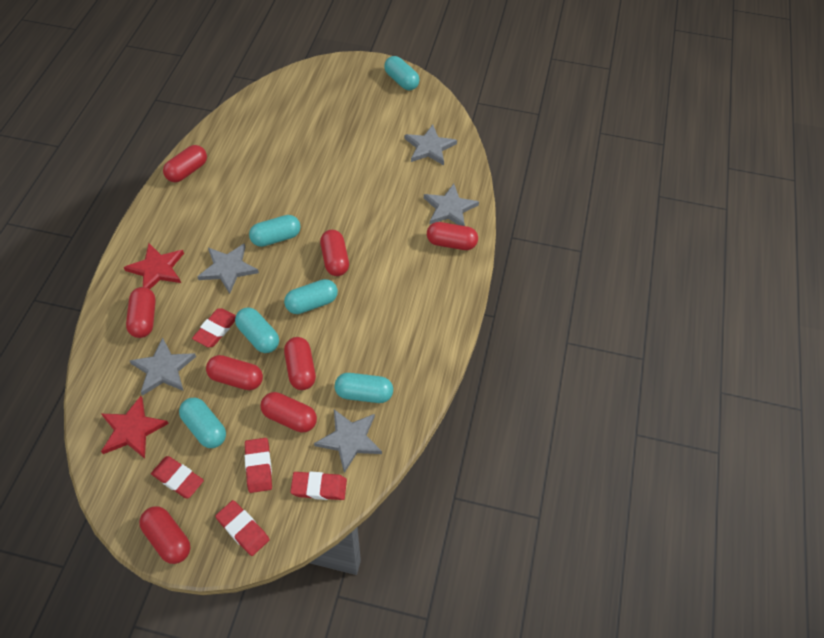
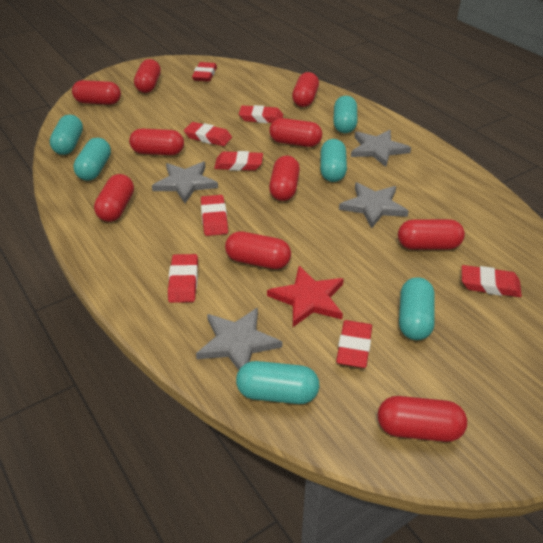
grey star: 5 -> 4
red capsule: 8 -> 10
red eraser: 5 -> 8
red star: 2 -> 1

